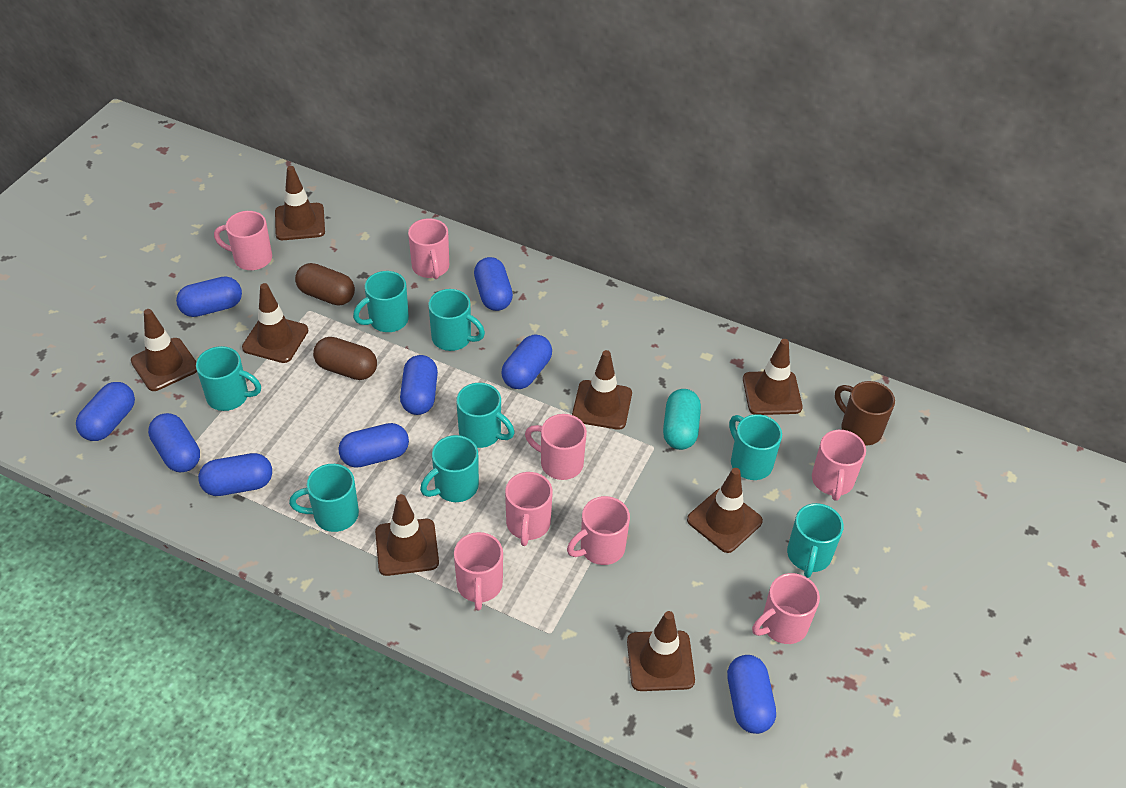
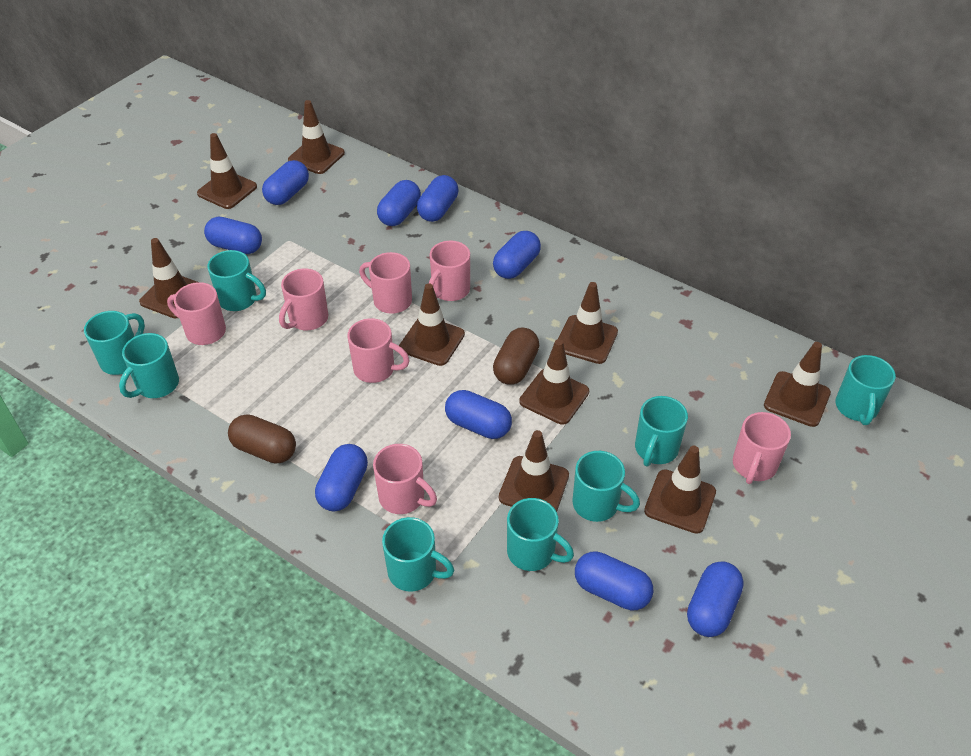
brown mug: 1 -> 0
brown traffic cone: 8 -> 9
pink mug: 8 -> 7
turquoise capsule: 1 -> 0

